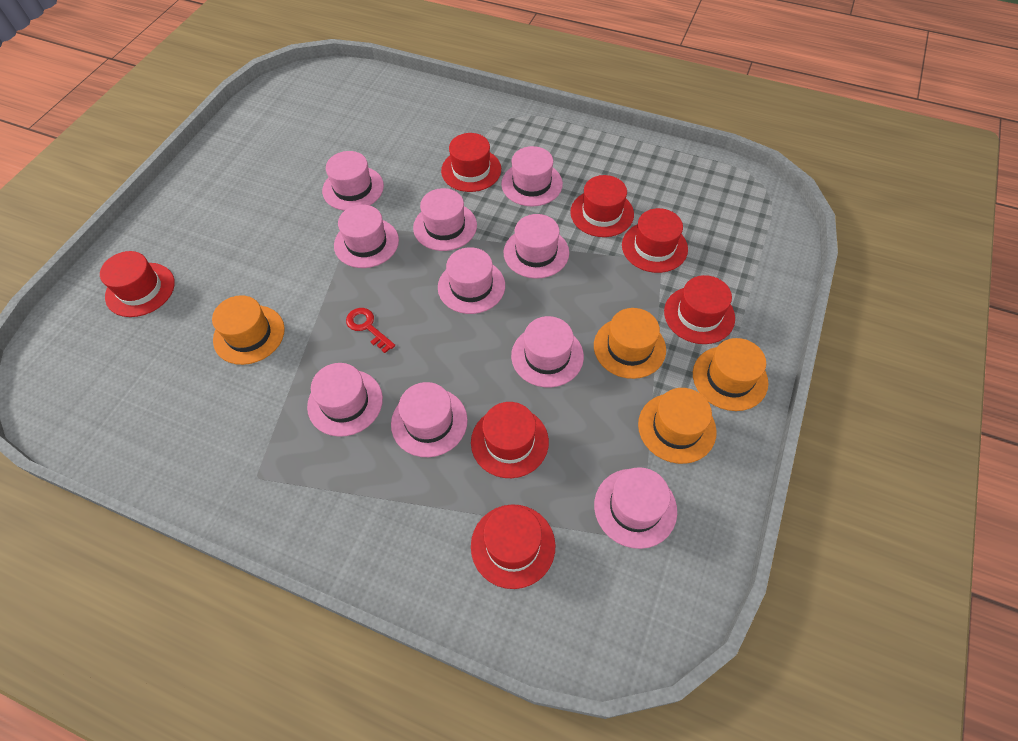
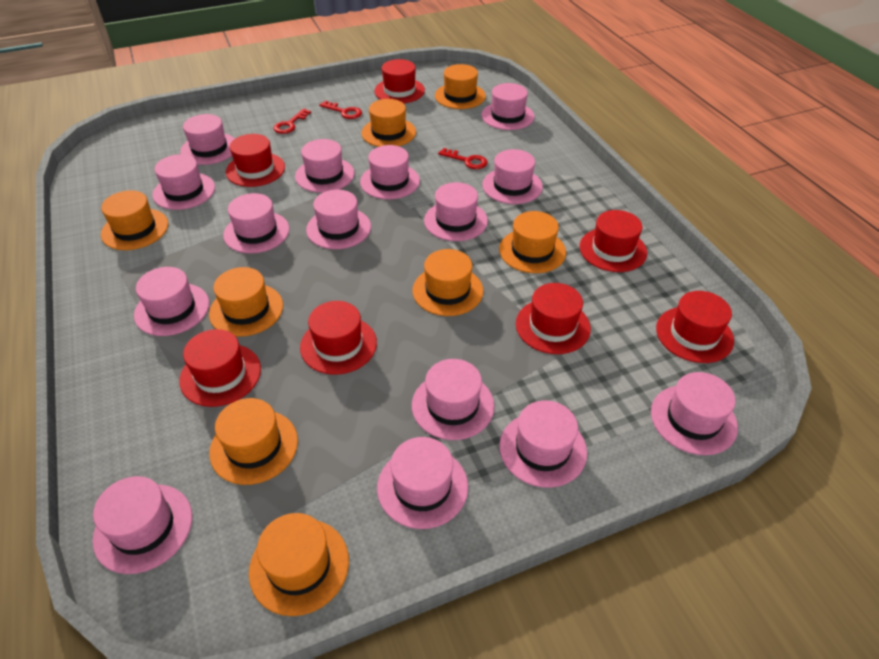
orange hat: 4 -> 8
pink hat: 10 -> 15
red key: 1 -> 3

